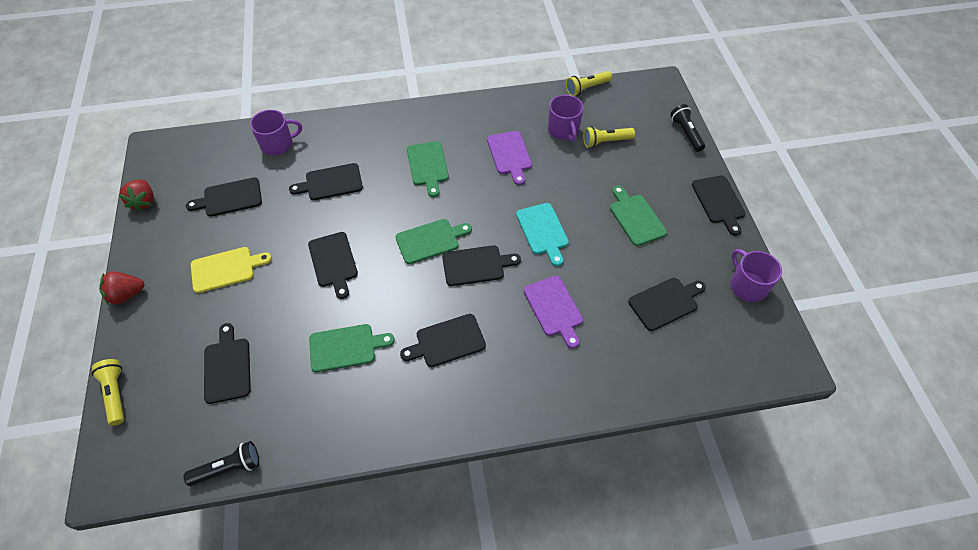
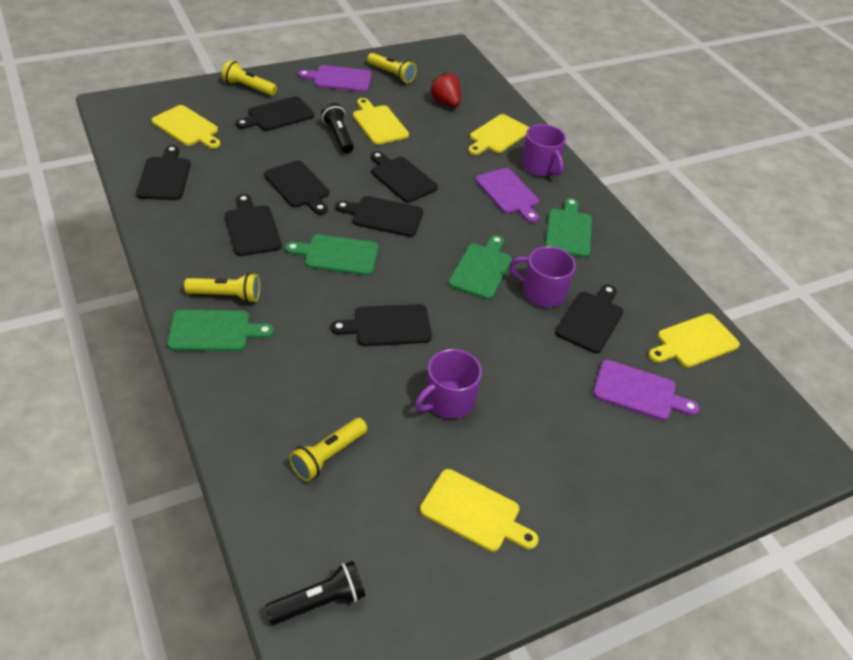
purple cutting board: 2 -> 3
red strawberry: 2 -> 1
turquoise cutting board: 1 -> 0
yellow cutting board: 1 -> 5
yellow flashlight: 3 -> 4

